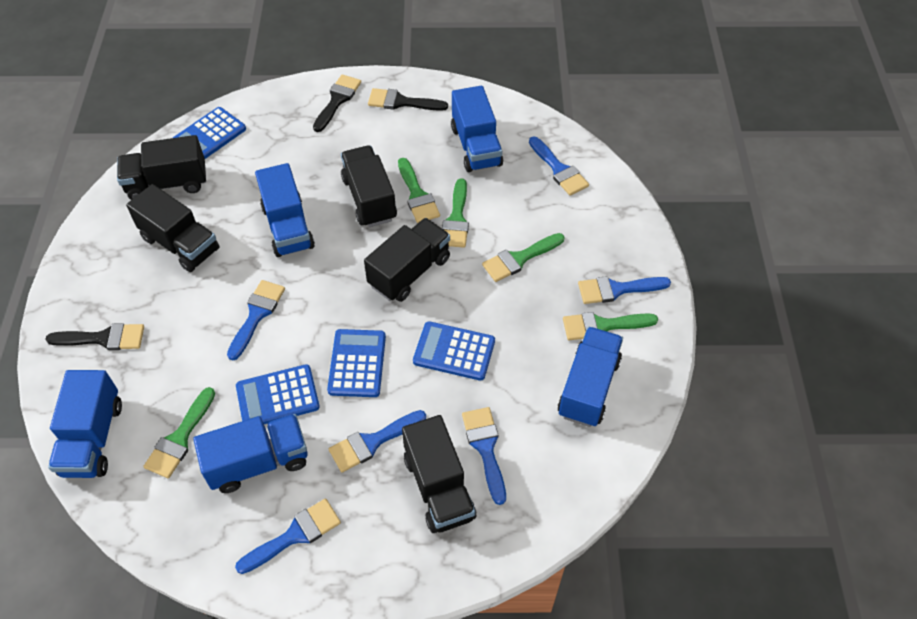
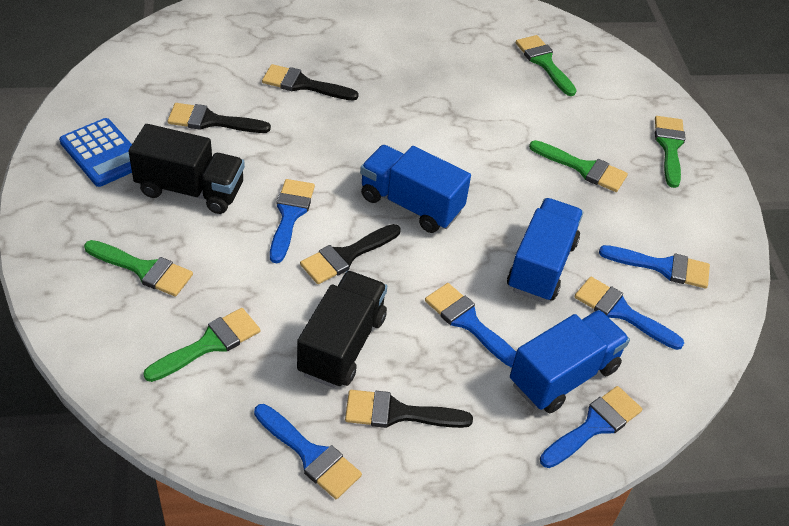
black brush: 3 -> 4
black truck: 5 -> 2
blue calculator: 4 -> 1
blue truck: 5 -> 3

